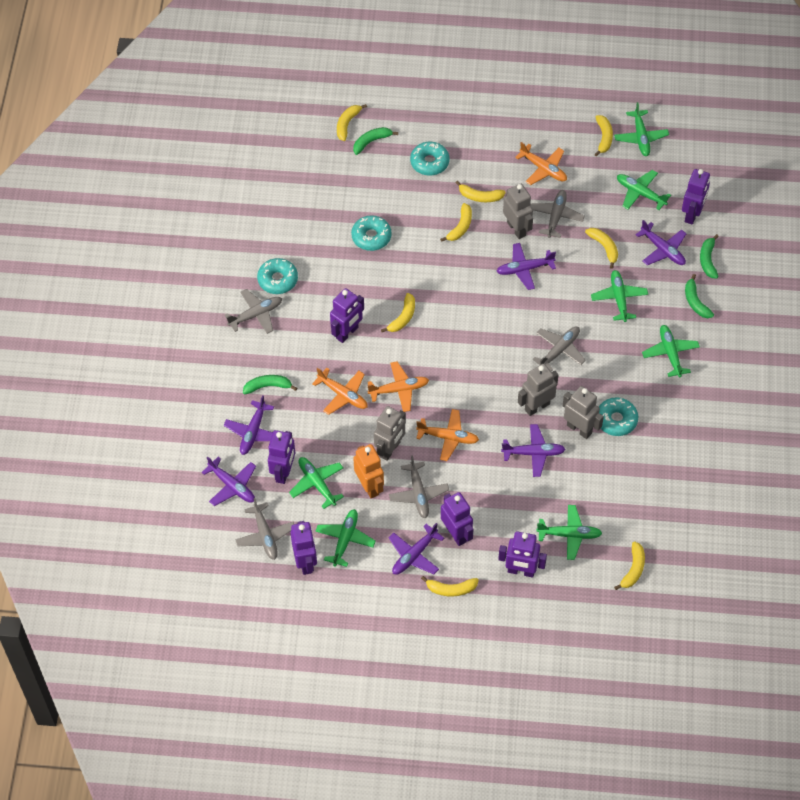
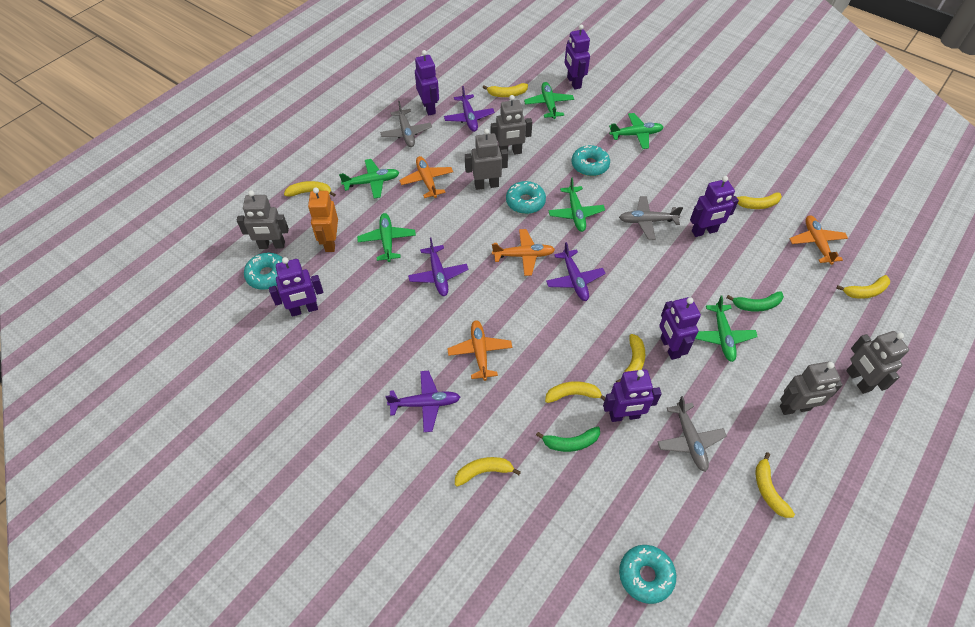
green banana: 4 -> 2
green plane: 7 -> 6
grey plane: 5 -> 3
grey robot: 4 -> 5
purple plane: 6 -> 4

